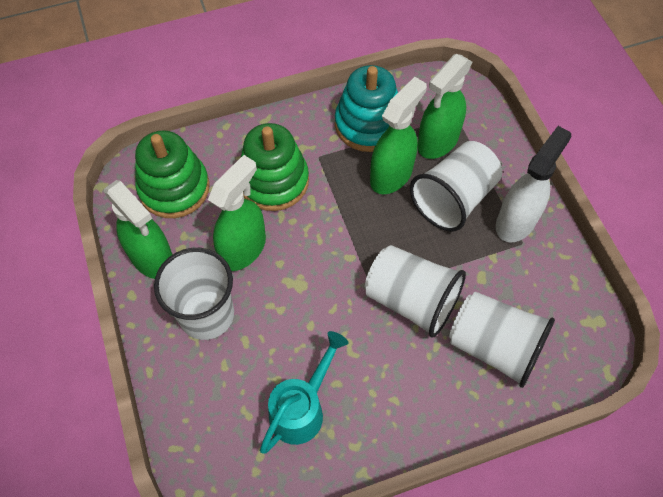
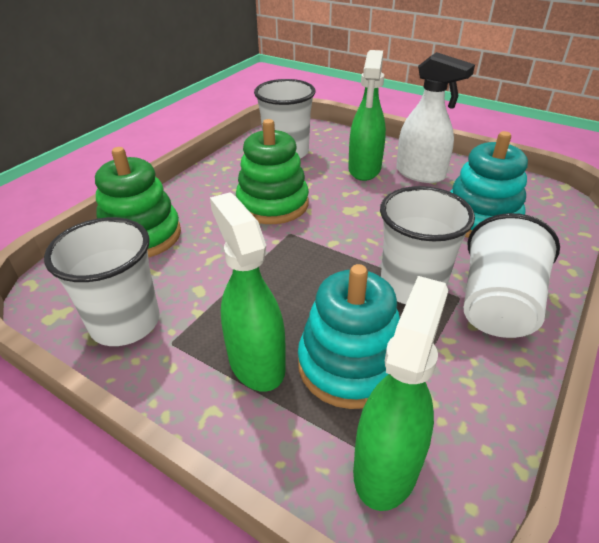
green spray bottle: 4 -> 3
turquoise stacking toy: 1 -> 2
turquoise watering can: 1 -> 0

